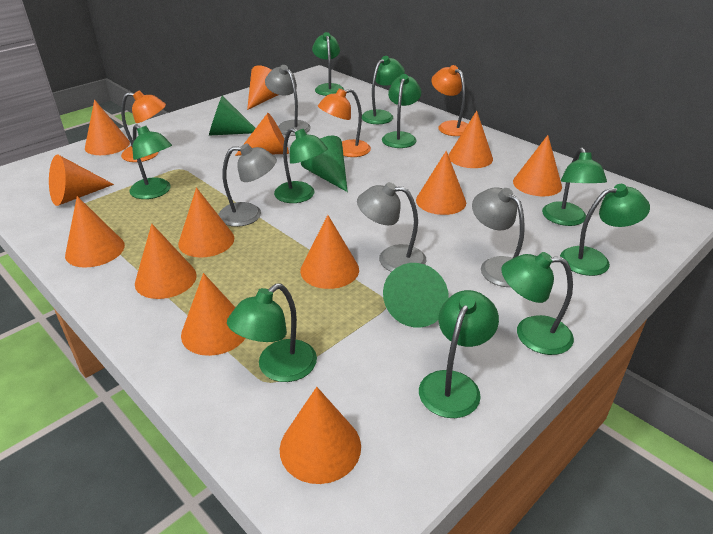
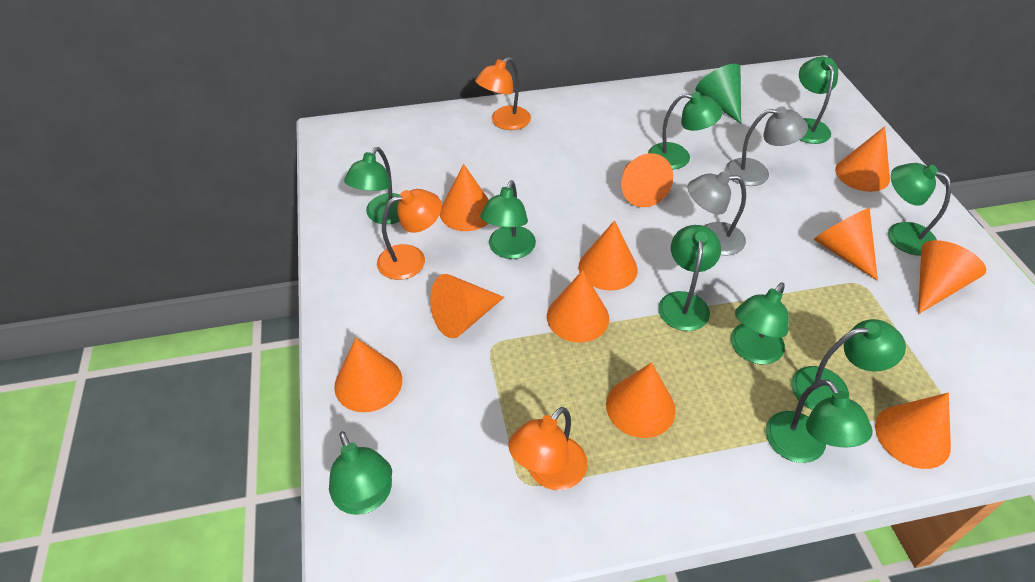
green cone: 3 -> 1
grey lamp: 4 -> 2
orange cone: 13 -> 11

